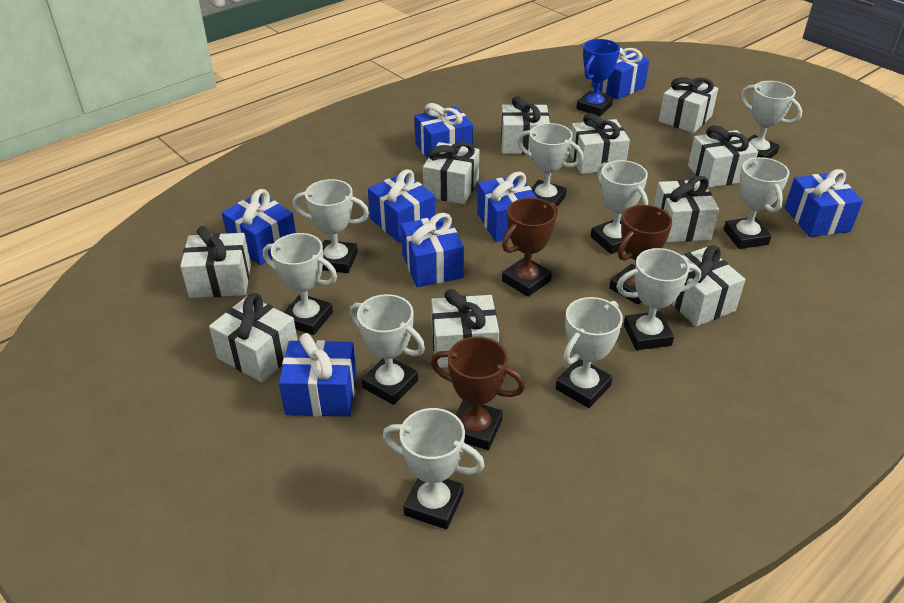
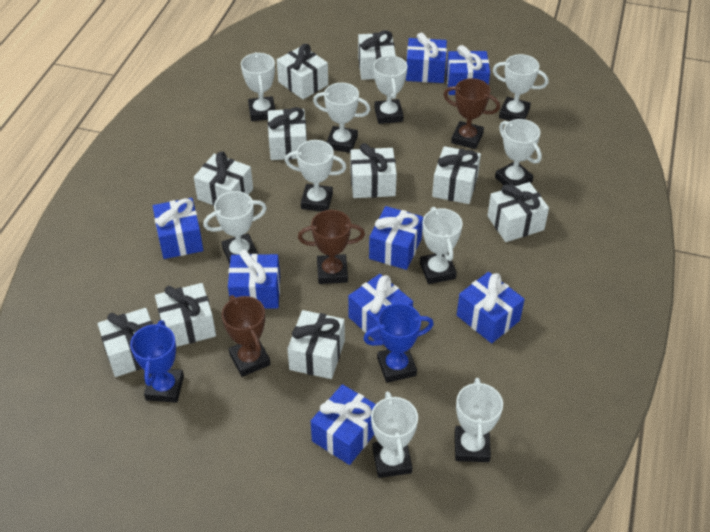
blue trophy: 1 -> 2

